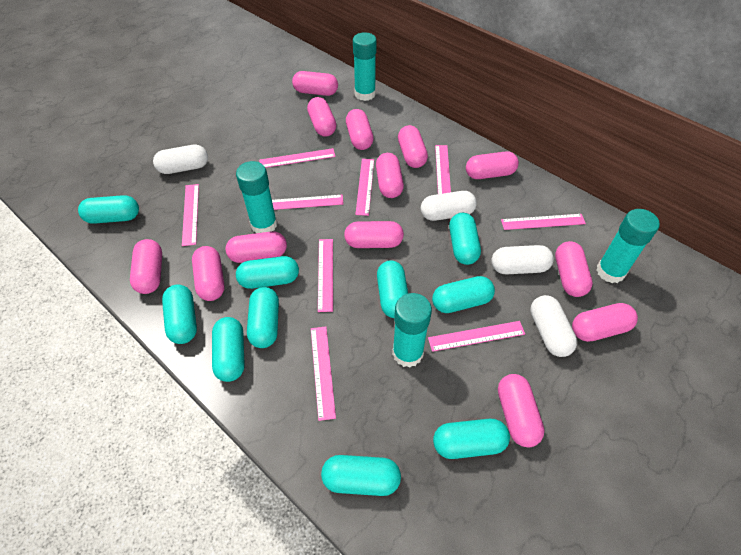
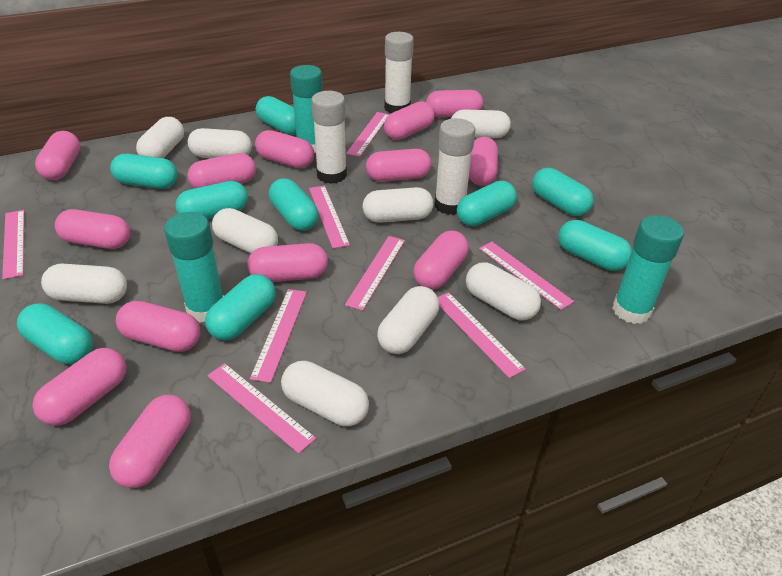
pink ruler: 9 -> 8
turquoise capsule: 10 -> 9
turquoise glue stick: 4 -> 3
white capsule: 4 -> 9
white glue stick: 0 -> 3

